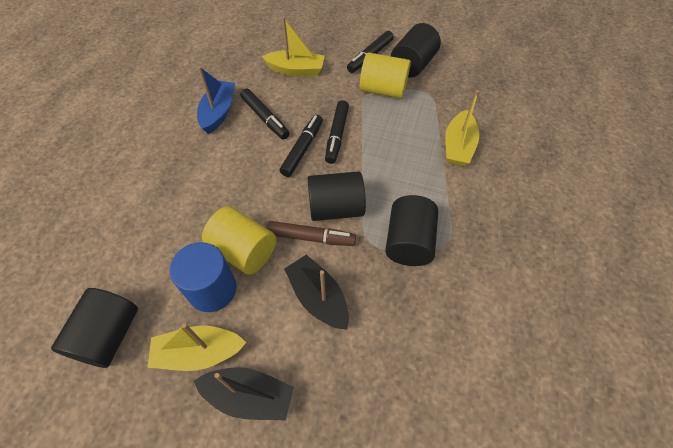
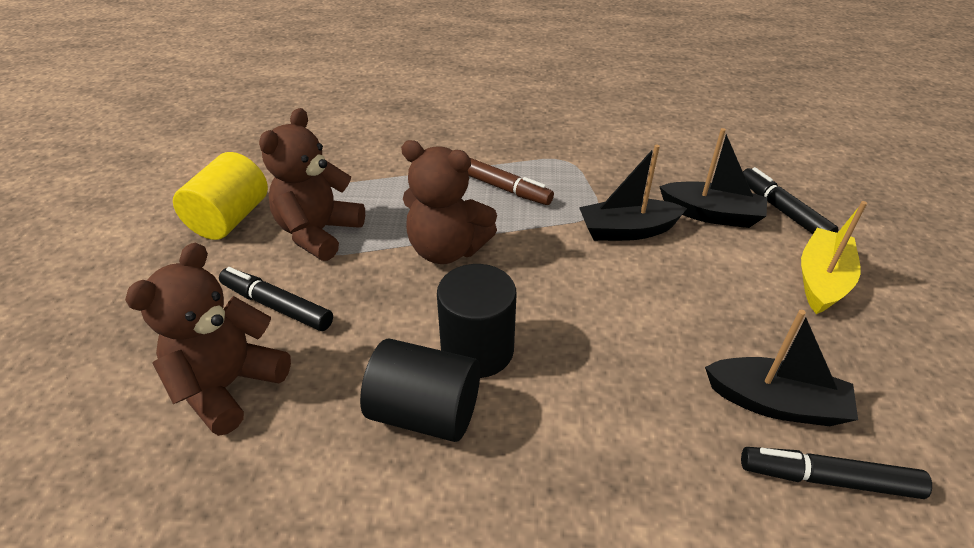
black boat: 2 -> 3
black cylinder: 4 -> 2
black marker: 4 -> 3
blue boat: 1 -> 0
blue cylinder: 1 -> 0
brown teddy bear: 0 -> 3
yellow boat: 3 -> 1
yellow cylinder: 2 -> 1

